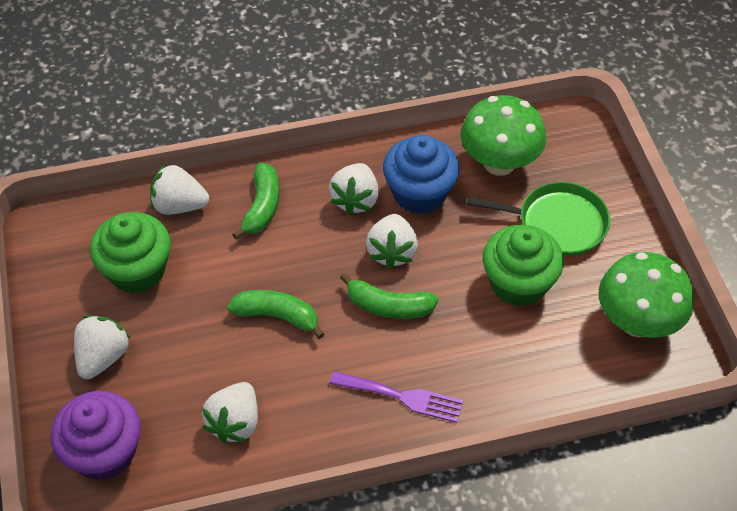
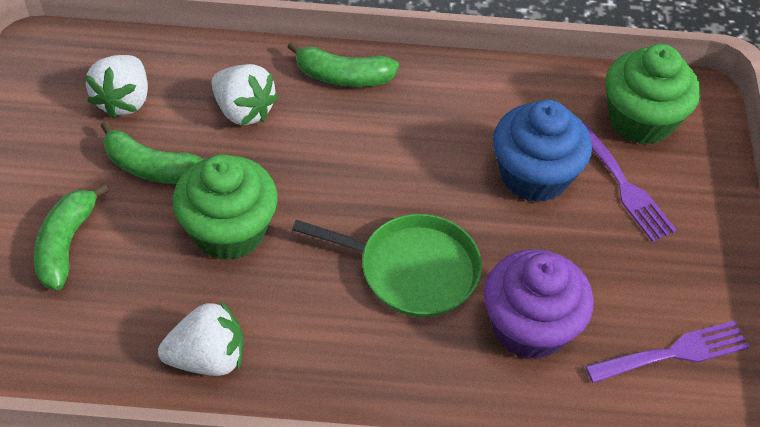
green mushroom: 2 -> 0
purple fork: 1 -> 2
white strawberry: 5 -> 3

